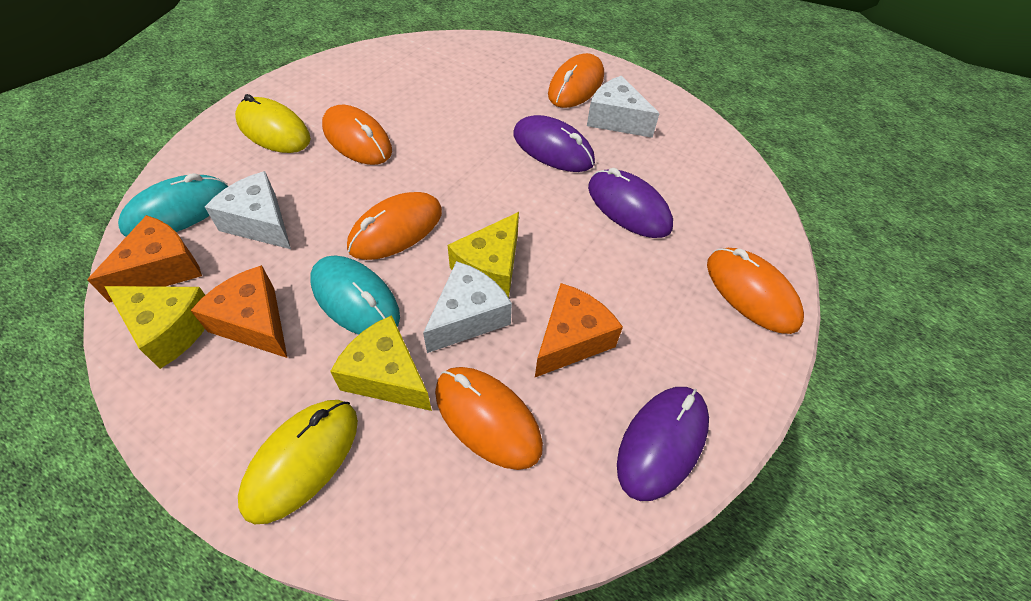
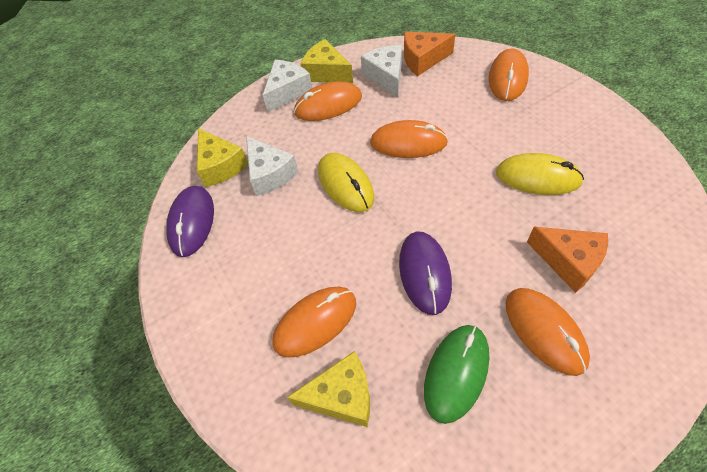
green mouse: 0 -> 1
orange cheese: 3 -> 2
purple mouse: 3 -> 2
turquoise mouse: 2 -> 0

